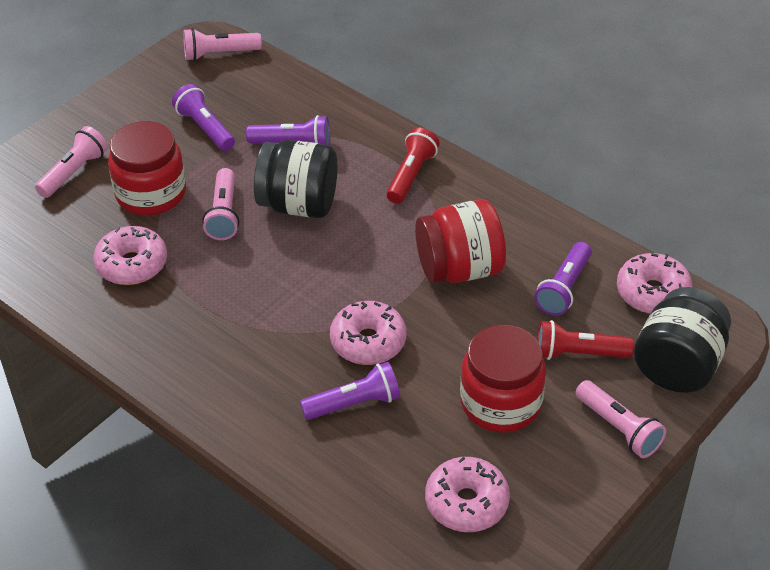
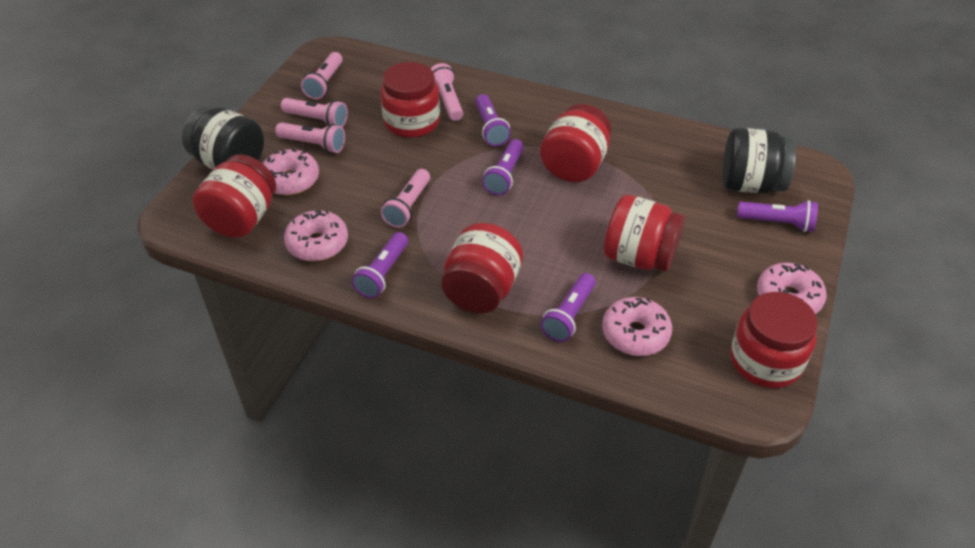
pink flashlight: 4 -> 5
purple flashlight: 4 -> 5
red flashlight: 2 -> 0
red jar: 3 -> 6

